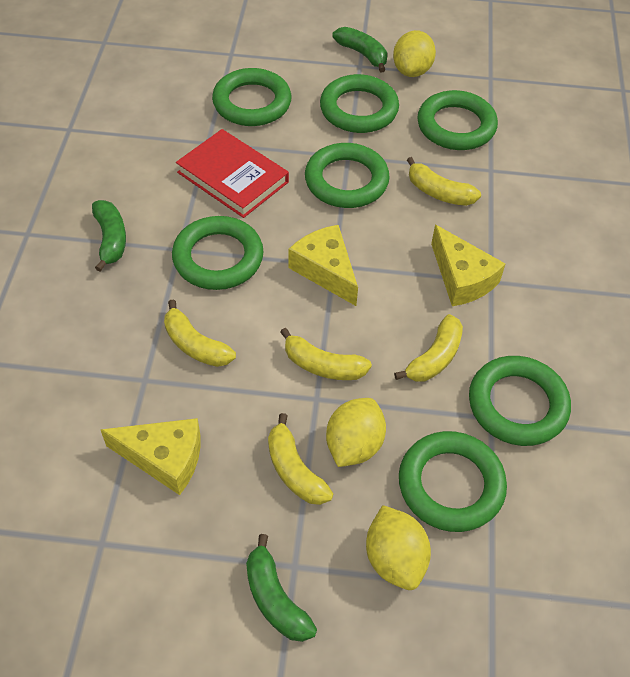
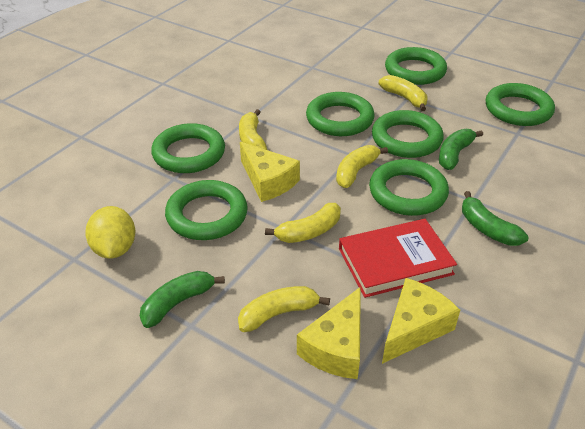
yellow lemon: 3 -> 1

